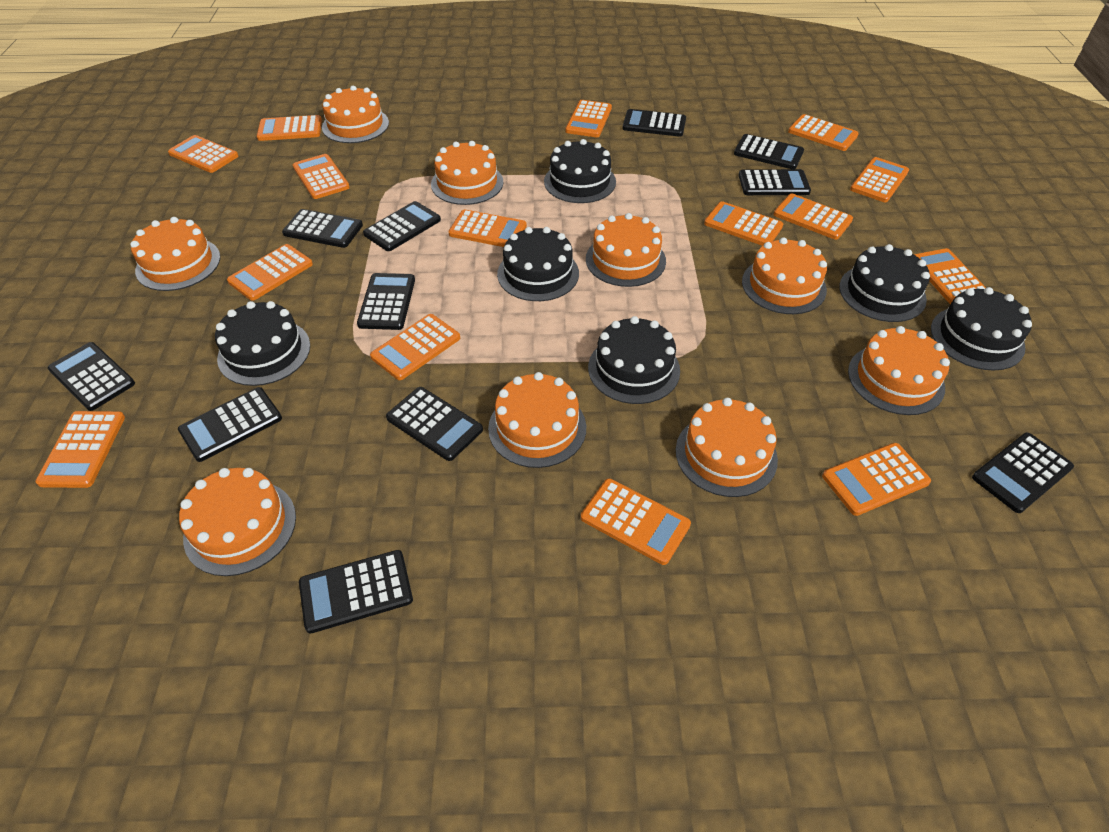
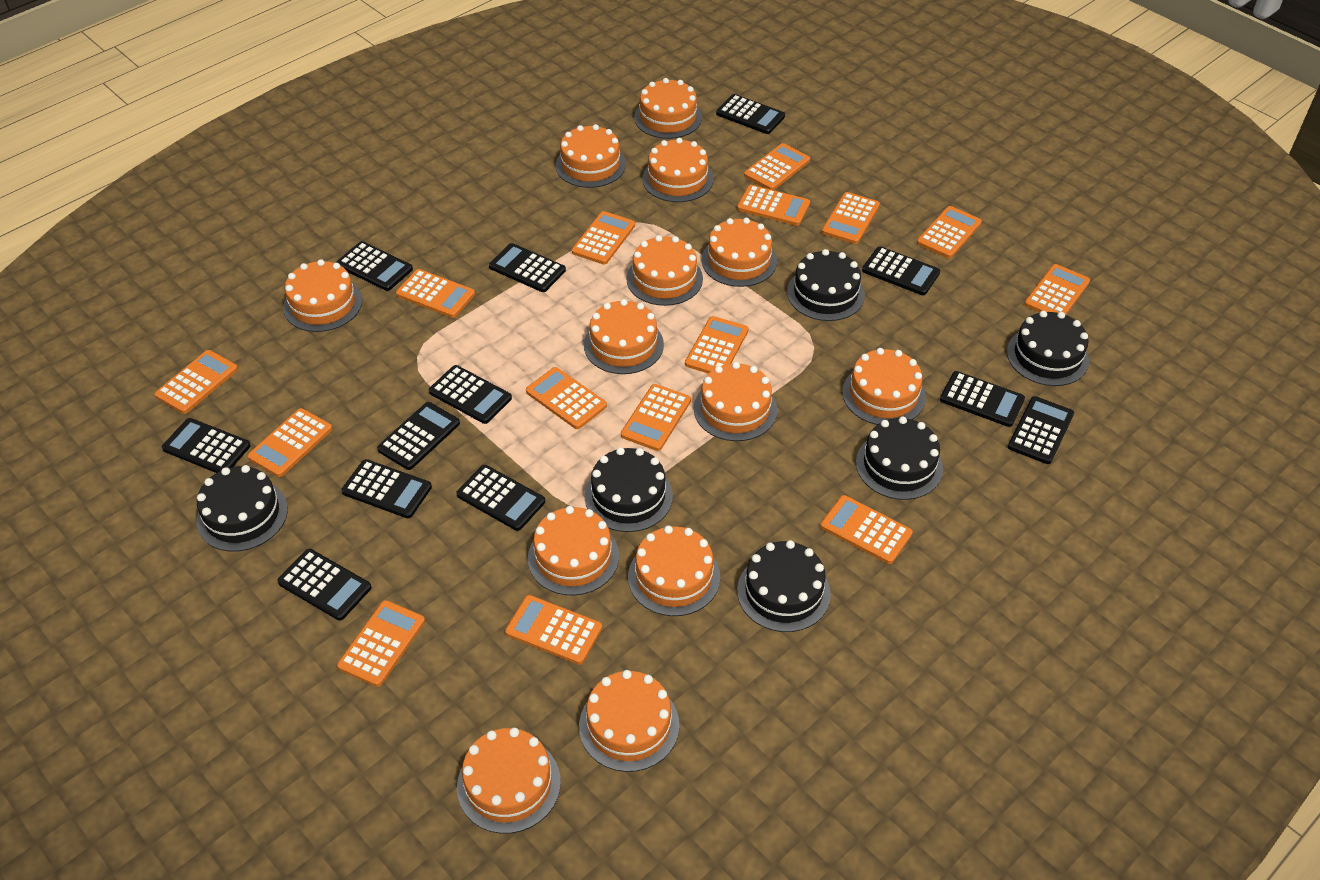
black calculator: 11 -> 12
orange cake: 9 -> 13

